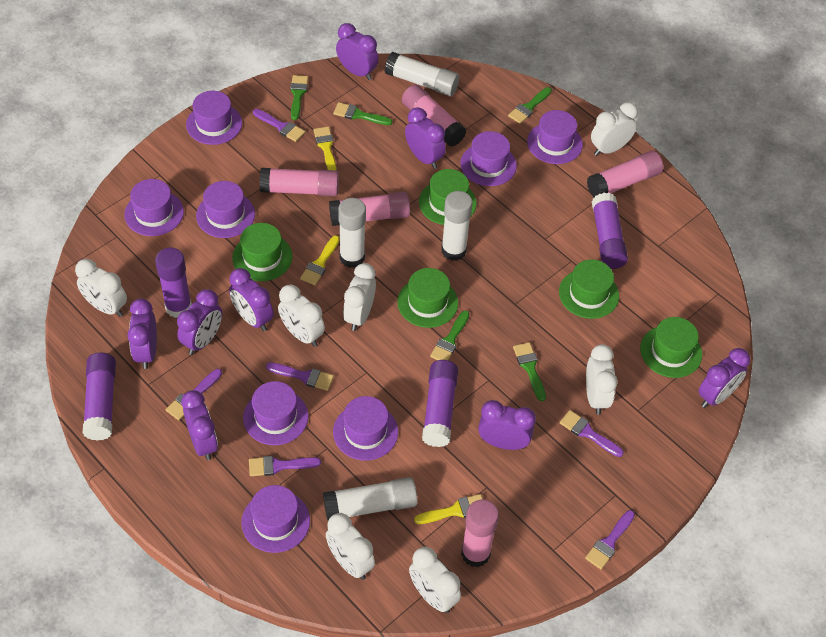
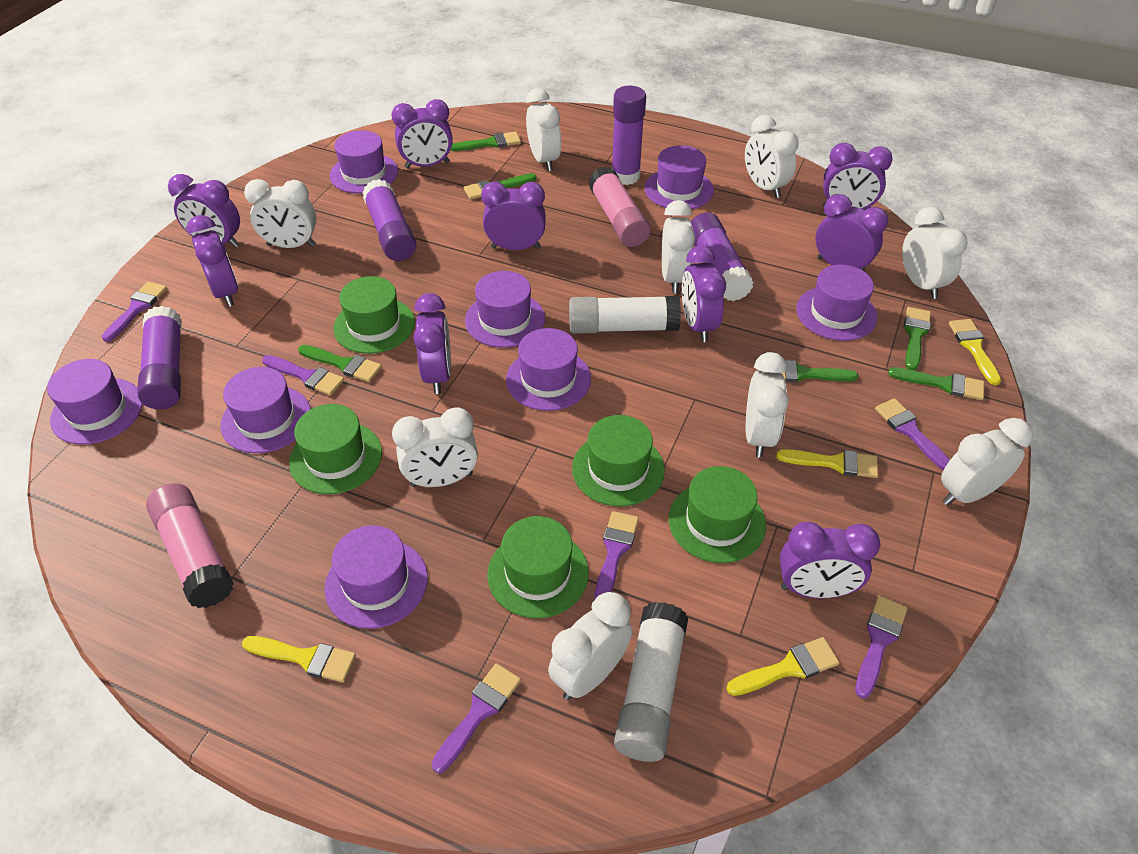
green brush: 5 -> 6
pink glue stick: 5 -> 2
purple clock: 8 -> 9
white clock: 7 -> 9
white glue stick: 4 -> 2
yellow brush: 3 -> 4

